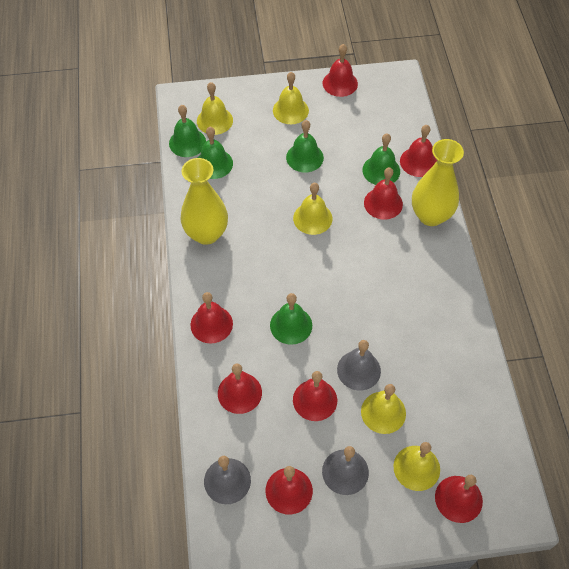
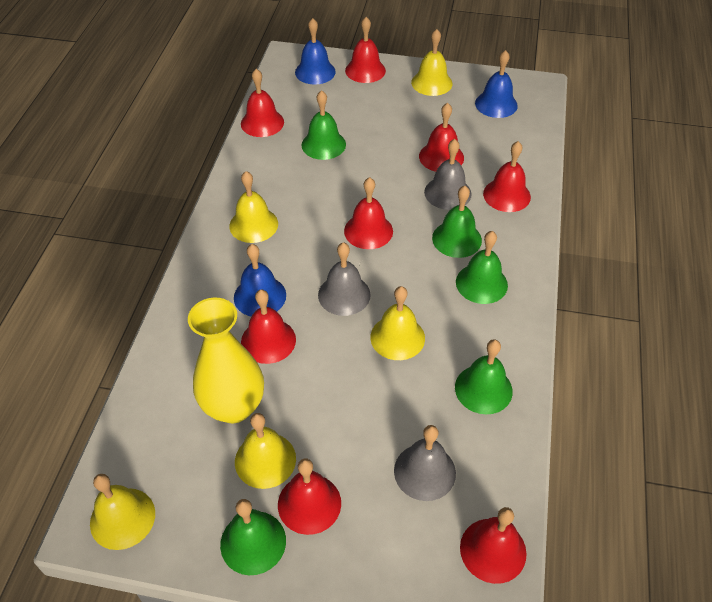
blue bell: 0 -> 3
yellow vase: 2 -> 1

